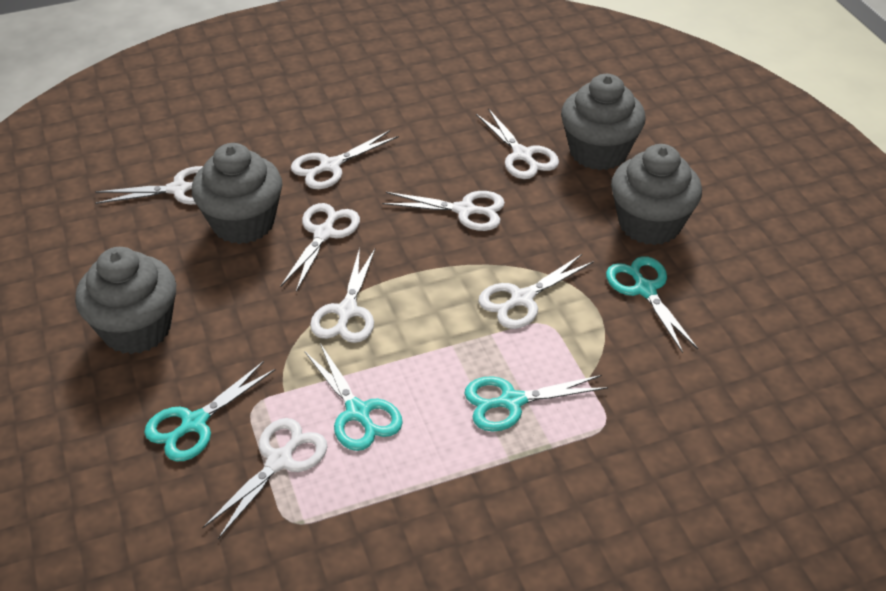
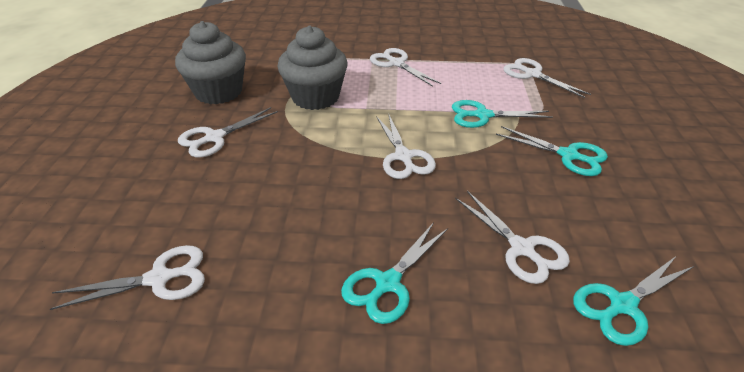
grey cupcake: 4 -> 2
white scissors: 8 -> 6

